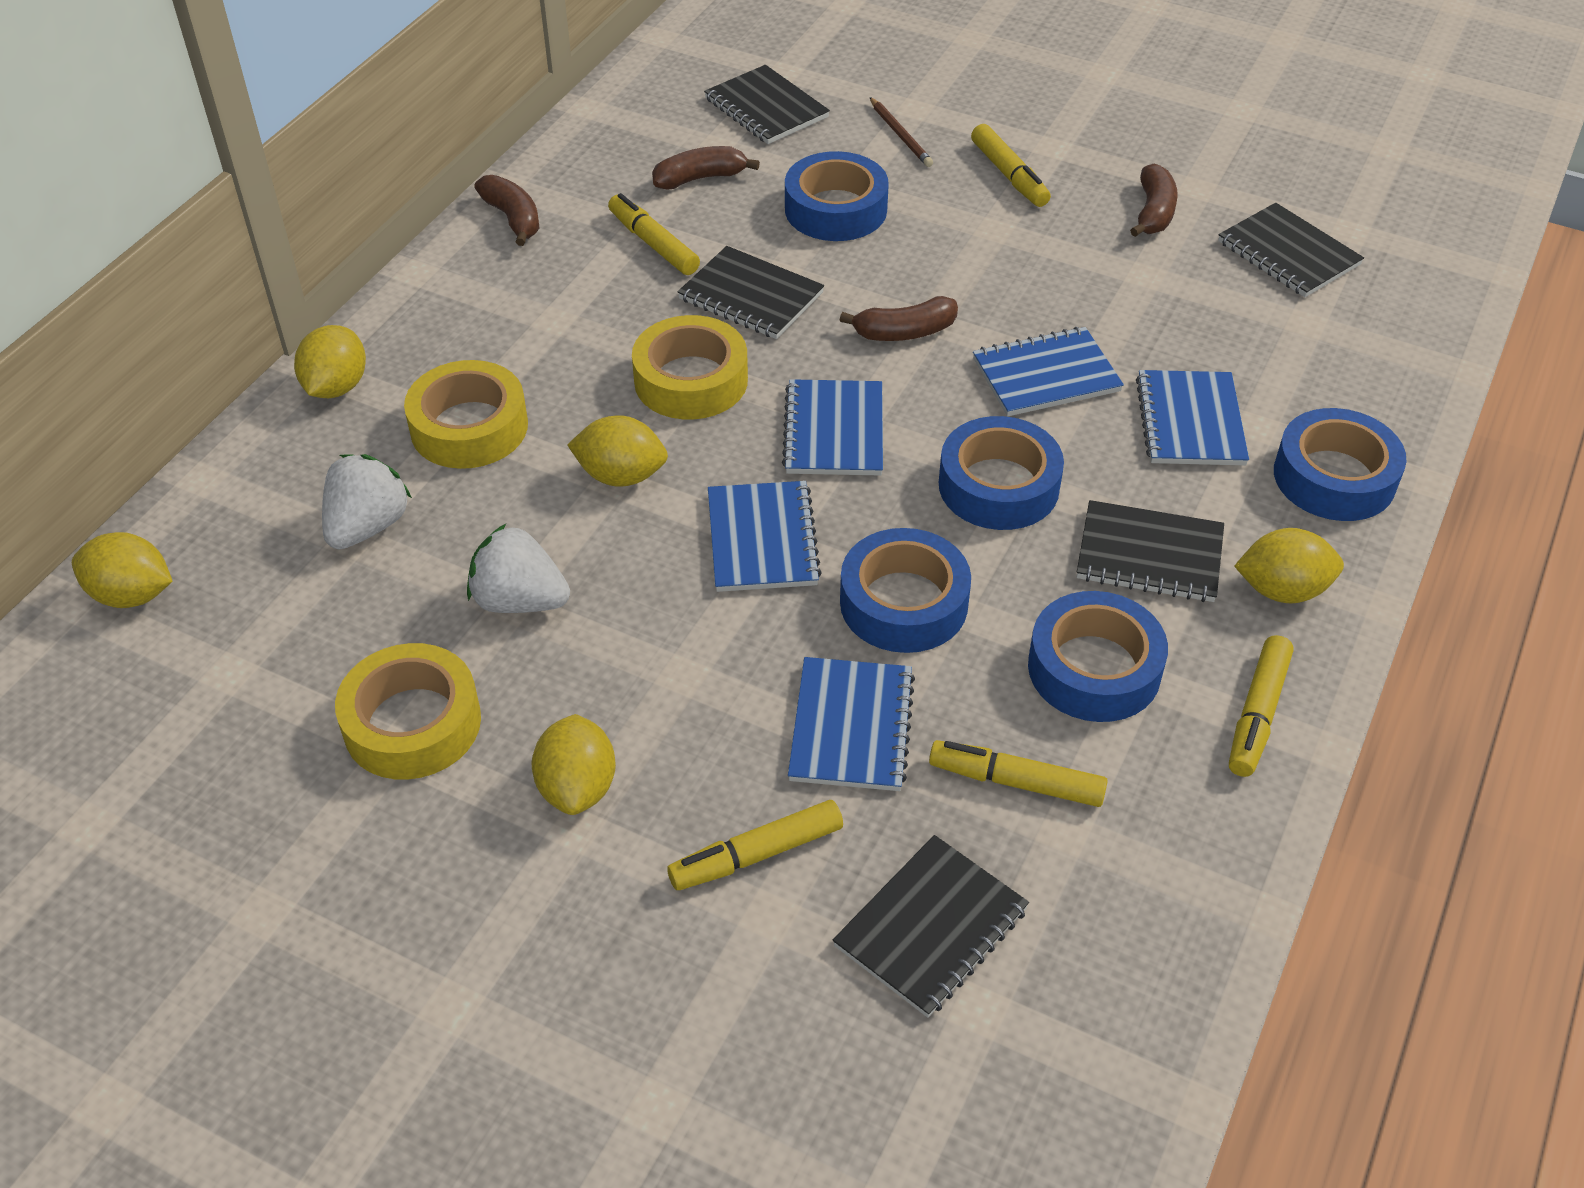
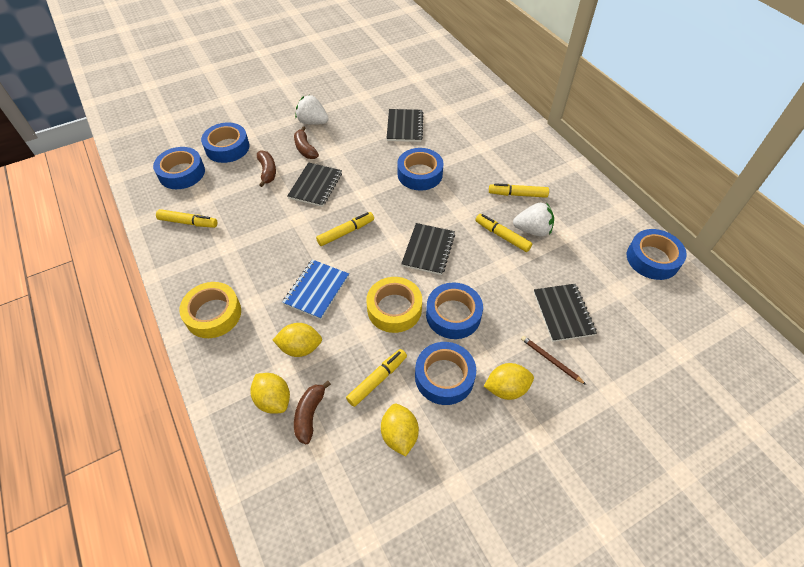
black notebook: 5 -> 4
blue notebook: 5 -> 1
blue tape: 5 -> 6
brown banana: 4 -> 3
yellow lemon: 5 -> 4
yellow tape: 3 -> 2

